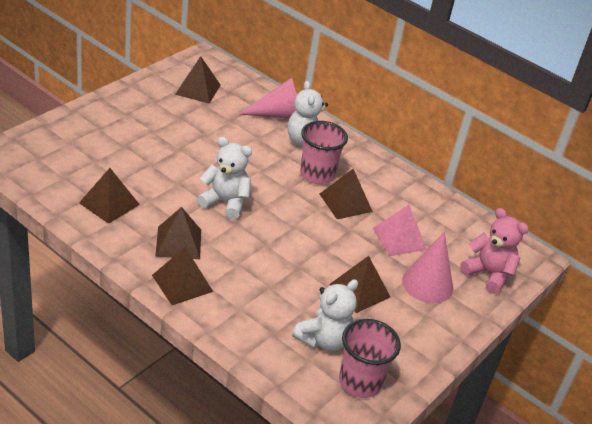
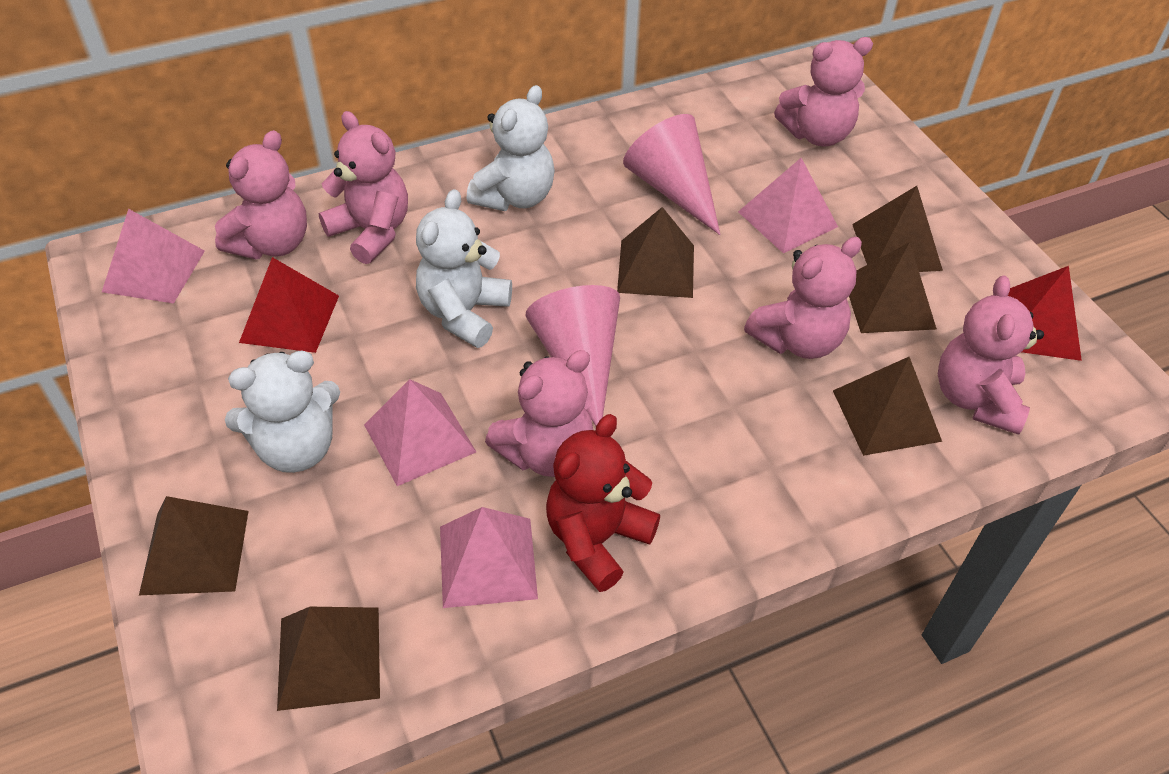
pink cup: 2 -> 0
pink pyramid: 1 -> 4
pink teddy bear: 1 -> 6
red pyramid: 0 -> 2
red teddy bear: 0 -> 1

